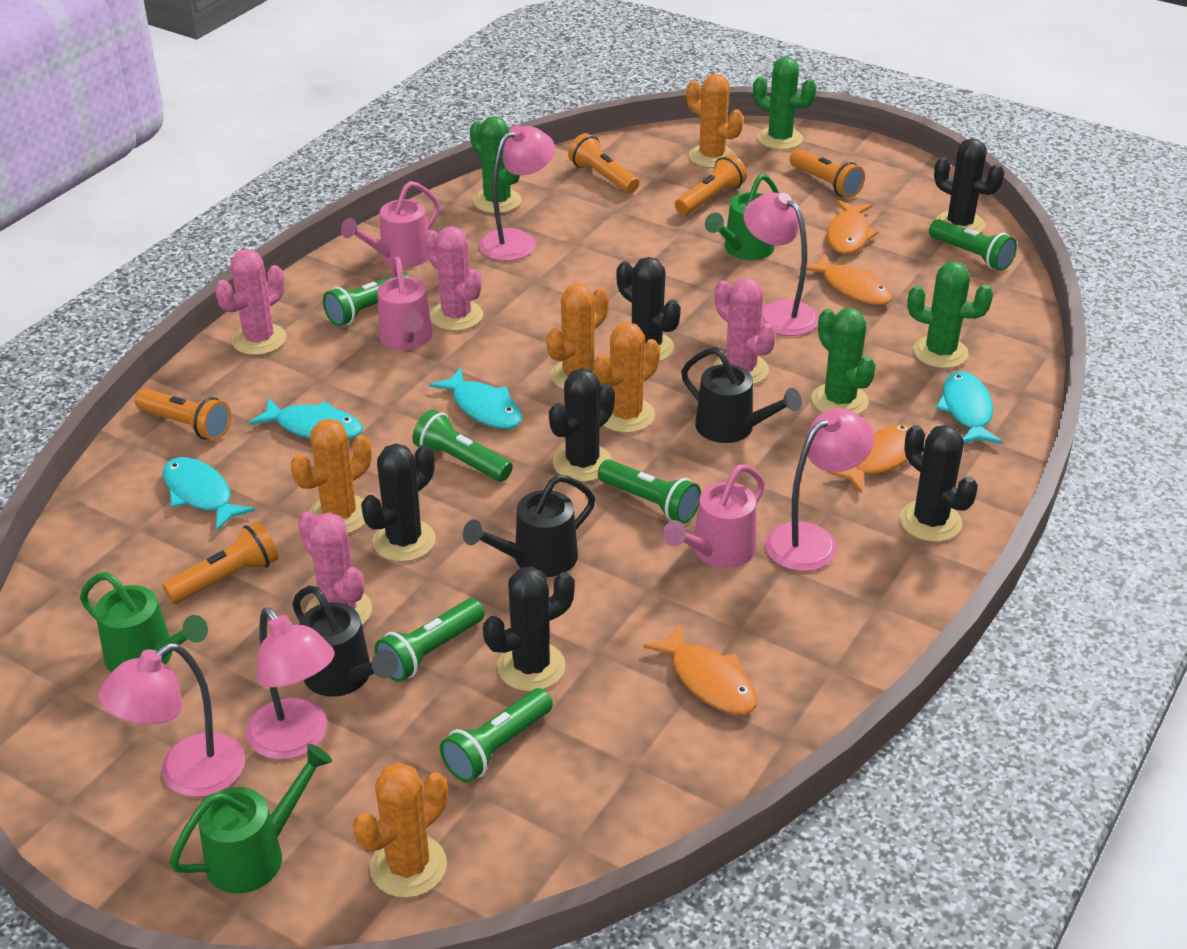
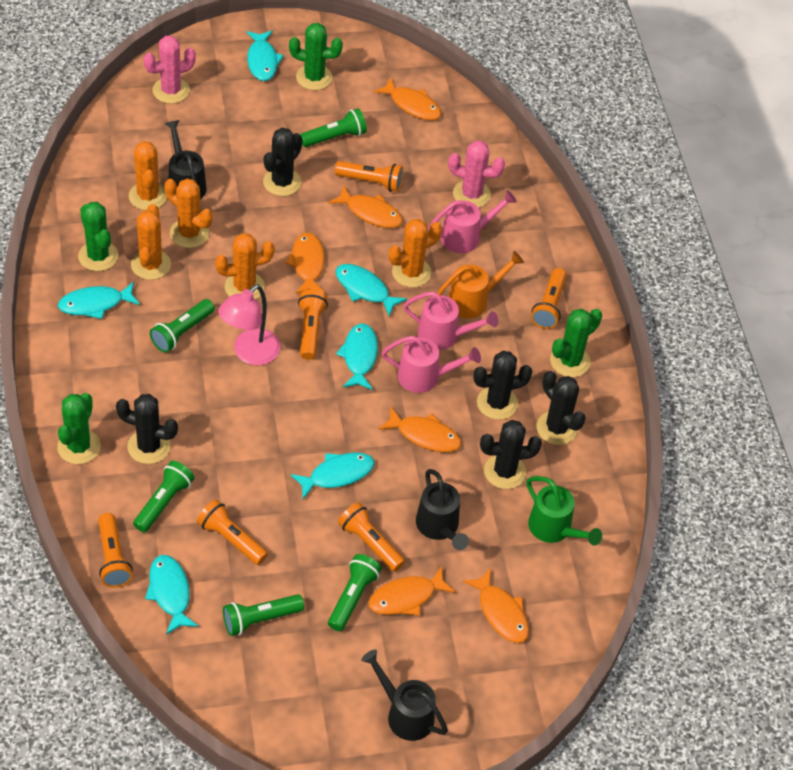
black cactus: 6 -> 5
green flashlight: 6 -> 5
green watering can: 3 -> 1
orange fish: 4 -> 6
orange flashlight: 5 -> 6
orange watering can: 0 -> 1
pink cactus: 4 -> 2
pink lamp: 5 -> 1
turquoise fish: 4 -> 6

